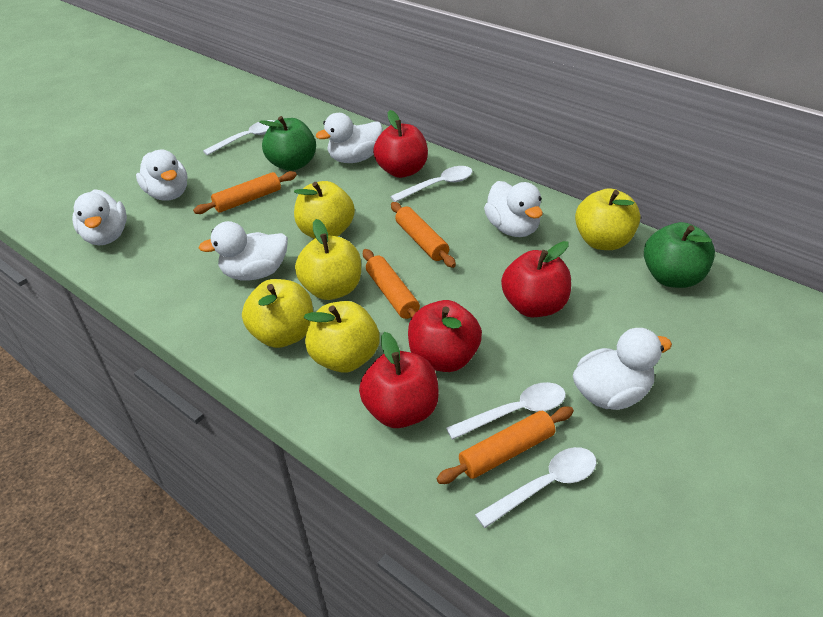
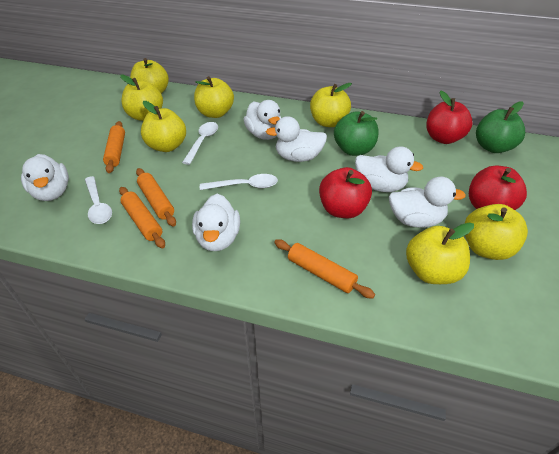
red apple: 4 -> 3
white spoon: 4 -> 3
yellow apple: 5 -> 7

